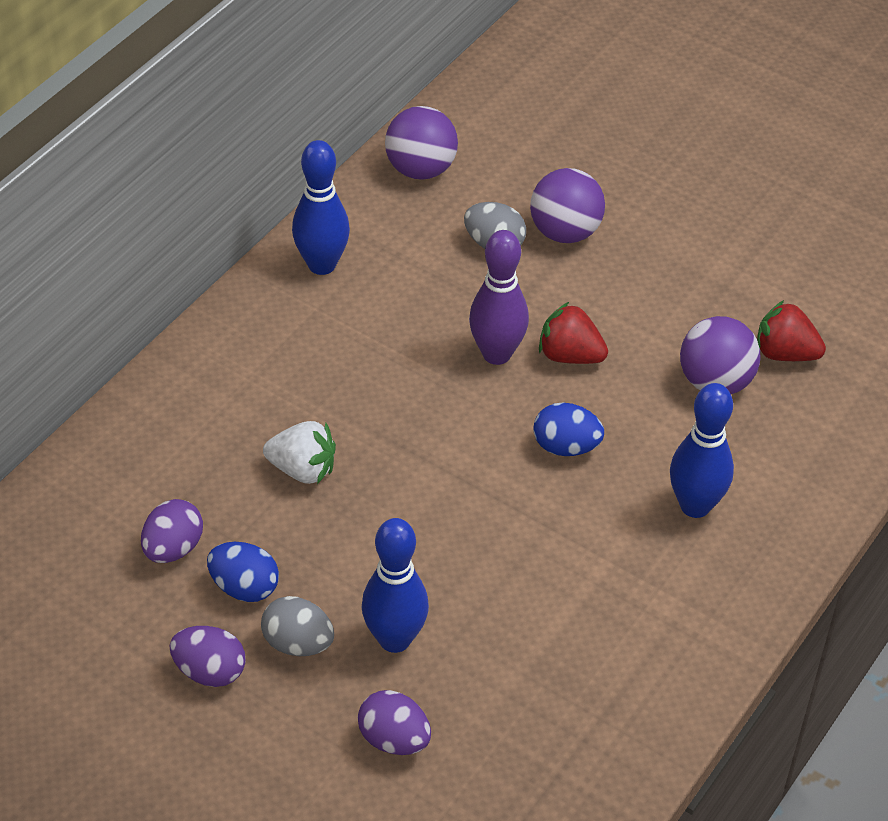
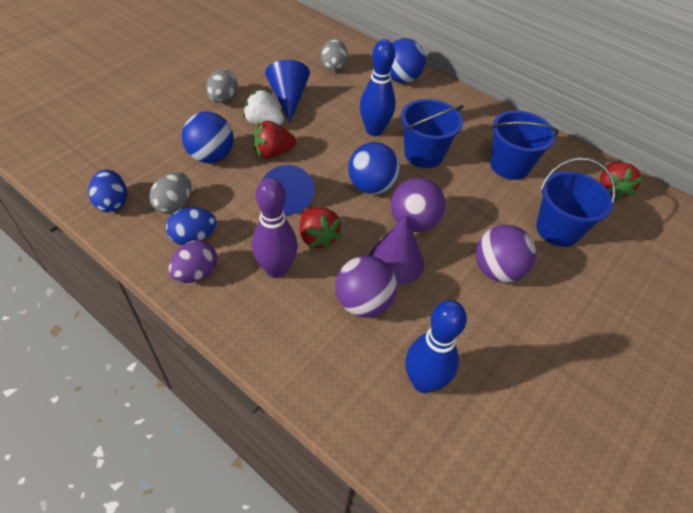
blue ball: 0 -> 3
blue bowling pin: 3 -> 2
blue bucket: 0 -> 3
blue cone: 0 -> 2
grey egg: 2 -> 3
purple cone: 0 -> 1
purple egg: 3 -> 1
red strawberry: 2 -> 3

